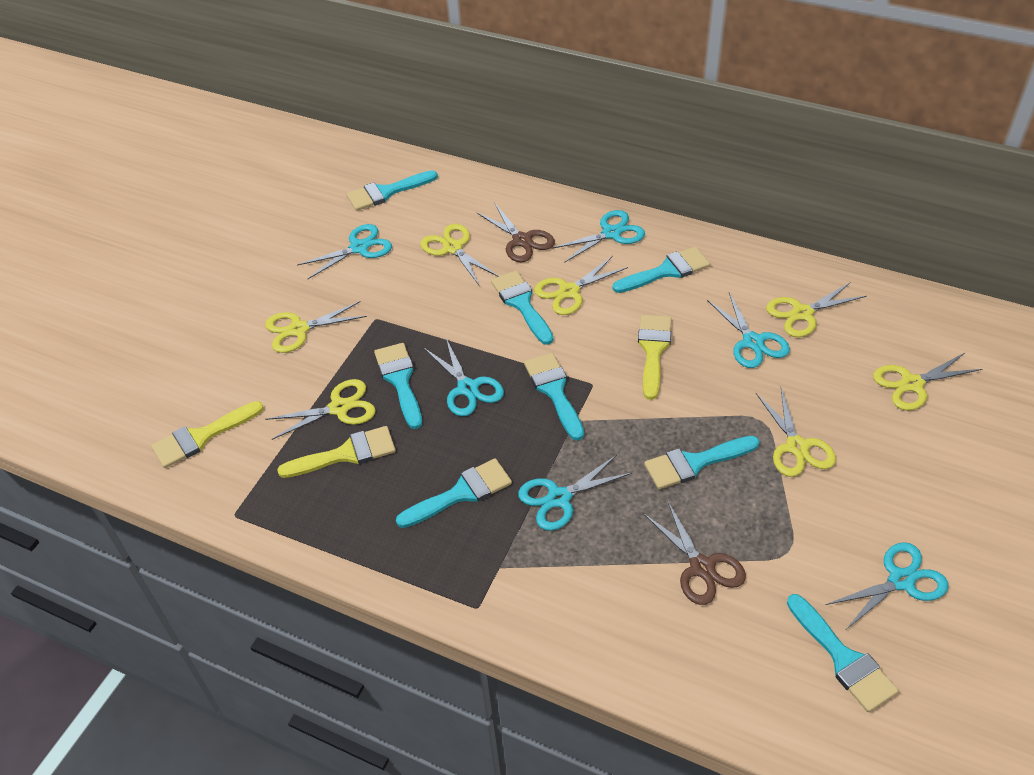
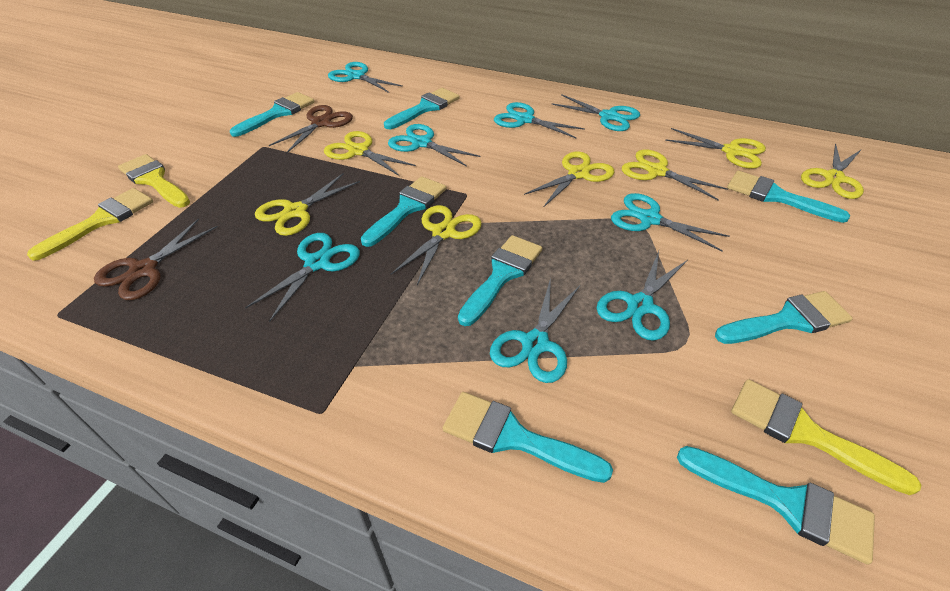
turquoise scissors: 6 -> 8

